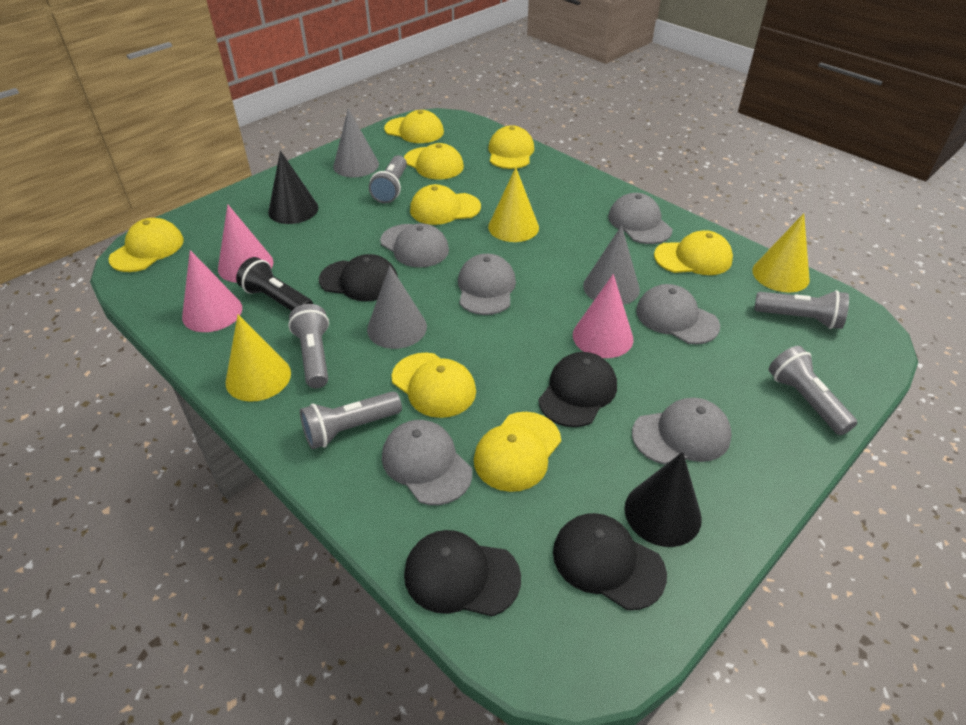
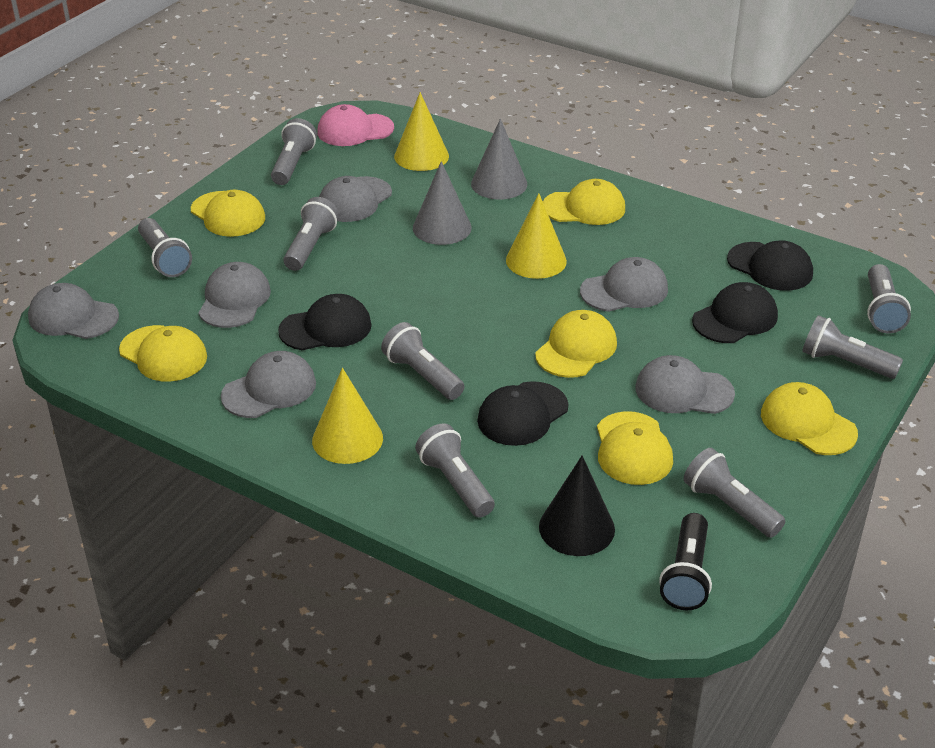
black cone: 2 -> 1
grey cone: 3 -> 2
grey flashlight: 5 -> 8
pink cap: 0 -> 1
pink cone: 3 -> 0
yellow cap: 8 -> 6

